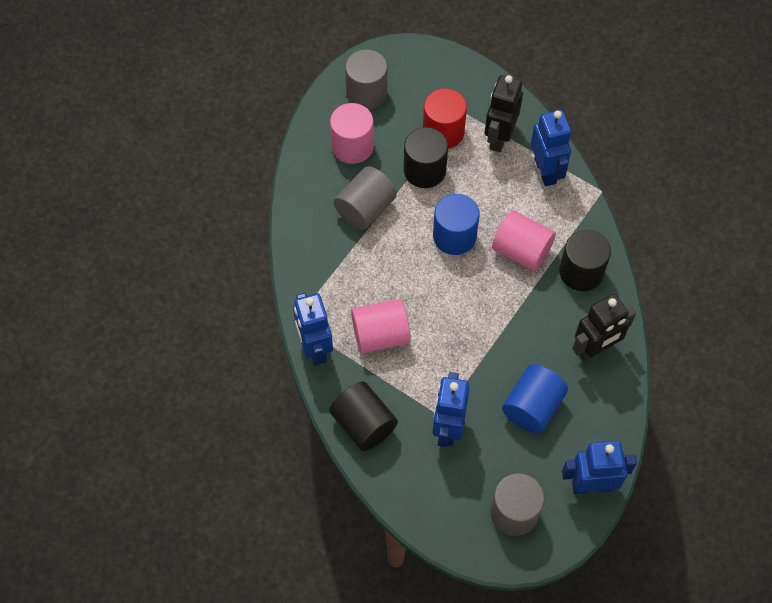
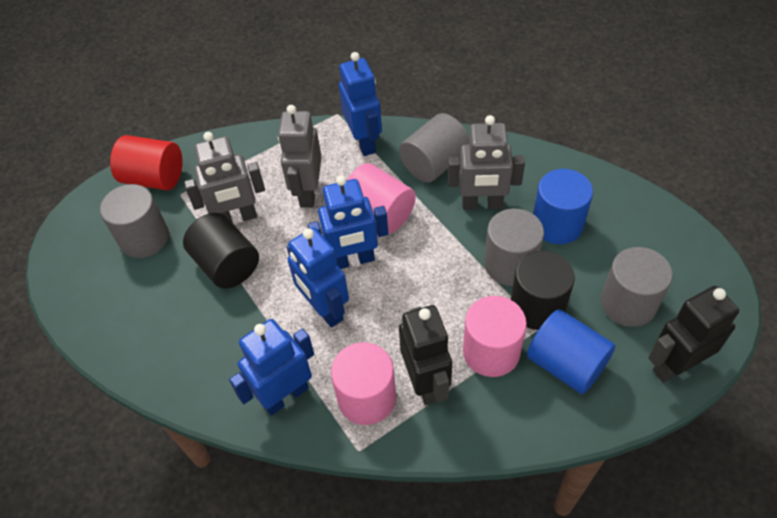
black cylinder: 3 -> 2
grey cylinder: 3 -> 4
grey robot: 0 -> 3

